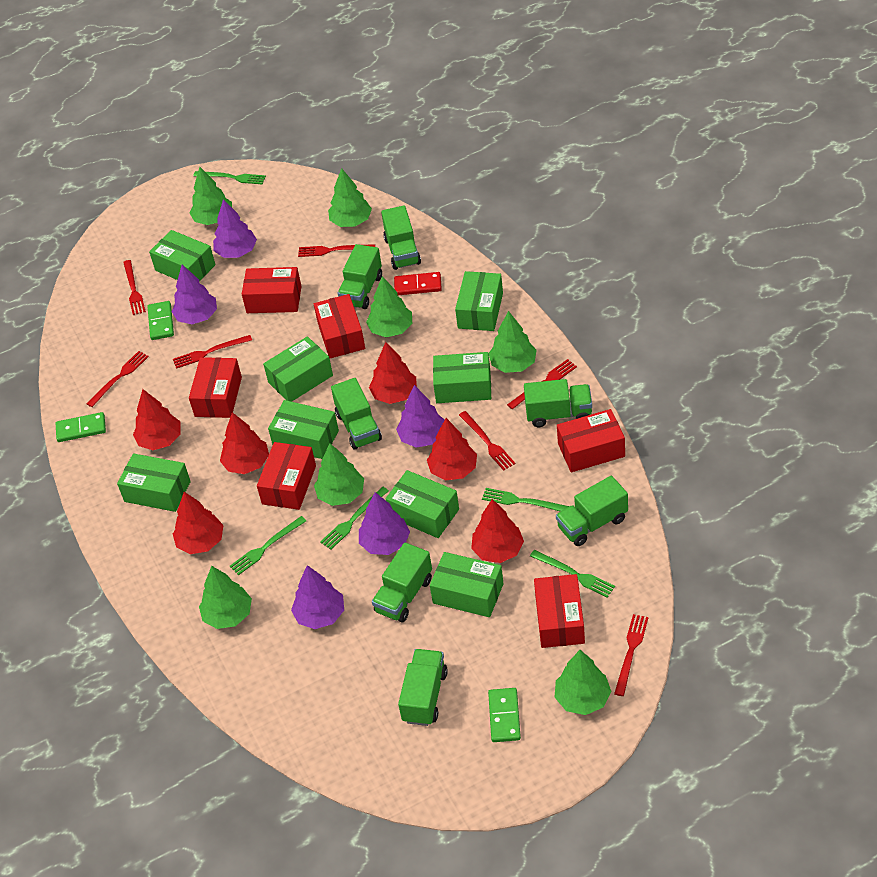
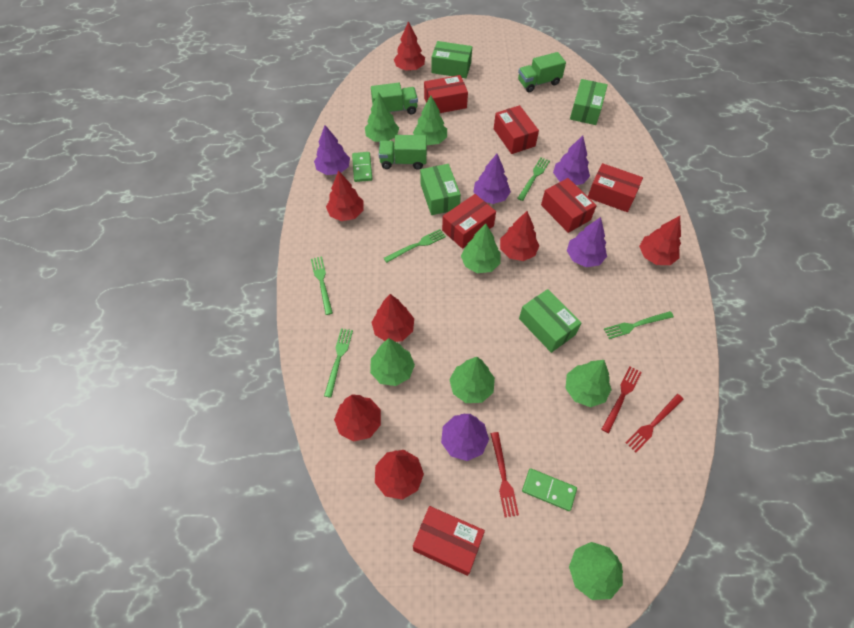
green box: 8 -> 4
green domino: 3 -> 2
green truck: 7 -> 3
red domino: 1 -> 0
red fork: 7 -> 3
red tree: 6 -> 7

